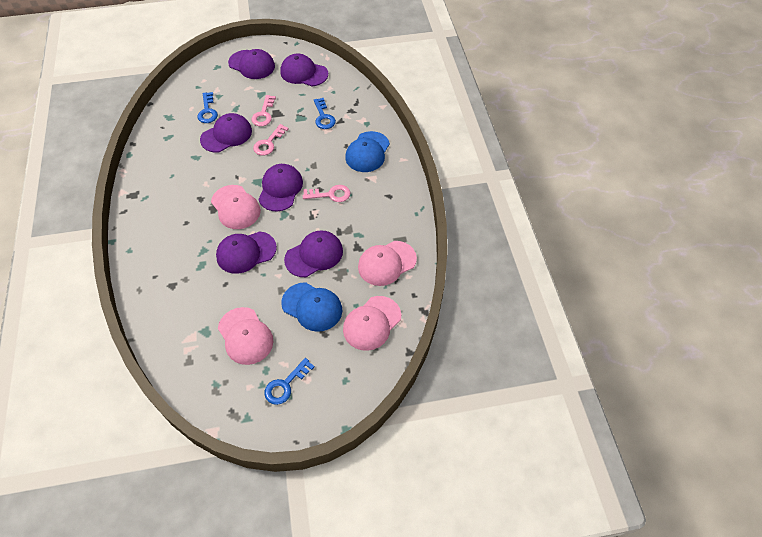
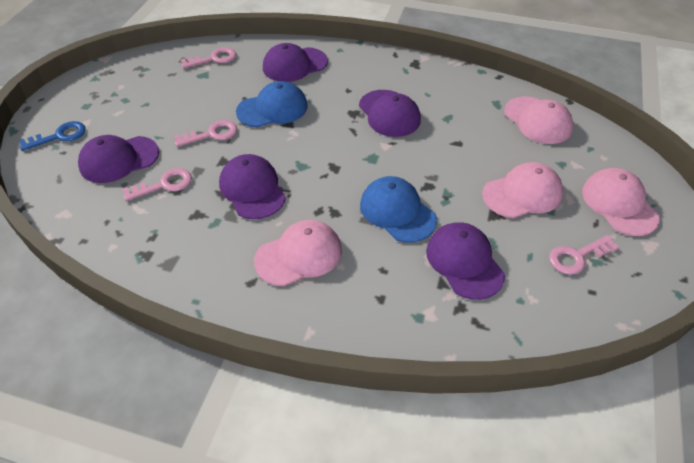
blue key: 3 -> 1
pink key: 3 -> 4
purple cap: 6 -> 5

